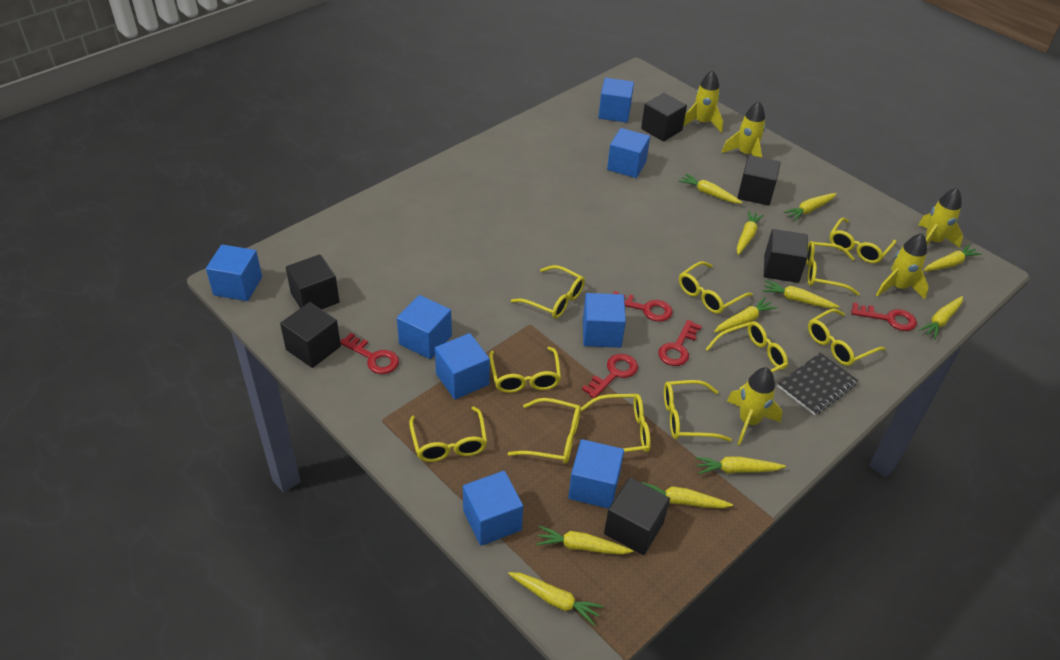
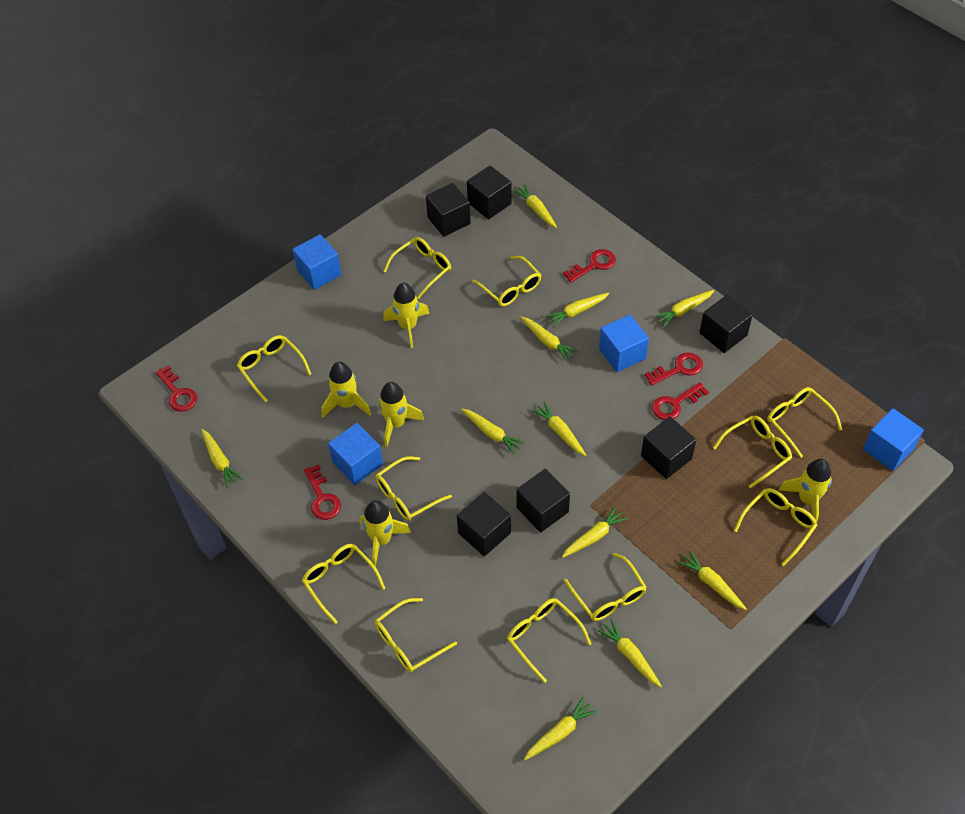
black notebook: 1 -> 0
blue cube: 8 -> 4

